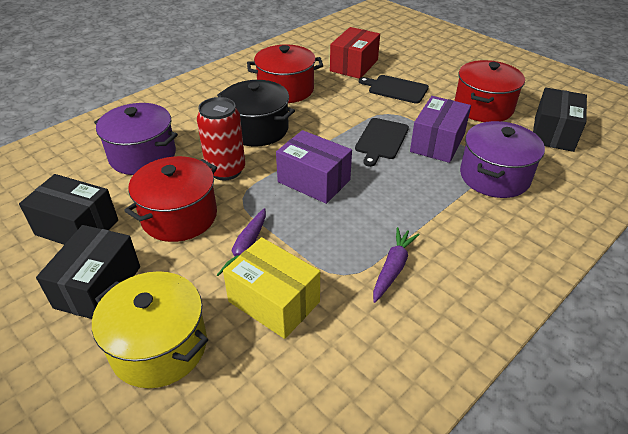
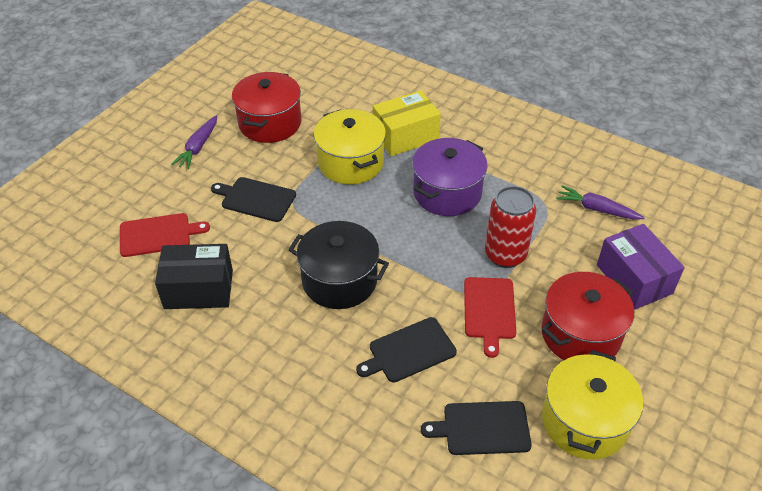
black box: 3 -> 1
black cutting board: 2 -> 3
purple box: 2 -> 1
purple pot: 2 -> 1
red box: 1 -> 0
red cutting board: 0 -> 2
red pot: 3 -> 2
yellow pot: 1 -> 2

